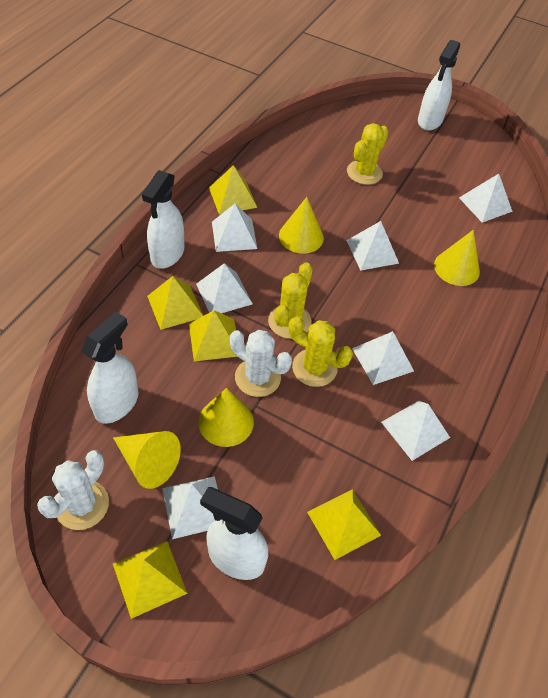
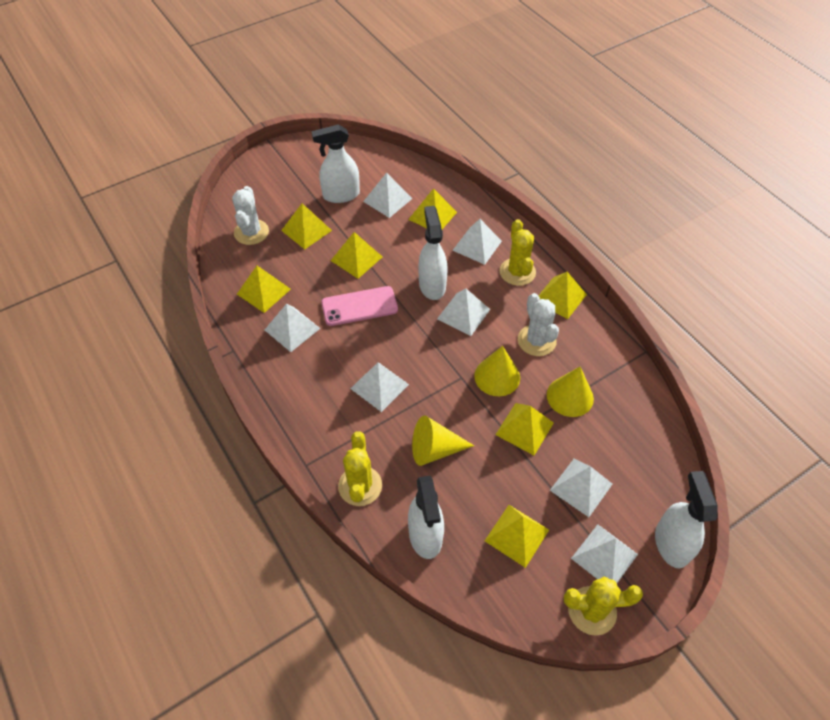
pink phone: 0 -> 1
yellow cone: 4 -> 3
yellow pyramid: 5 -> 7

